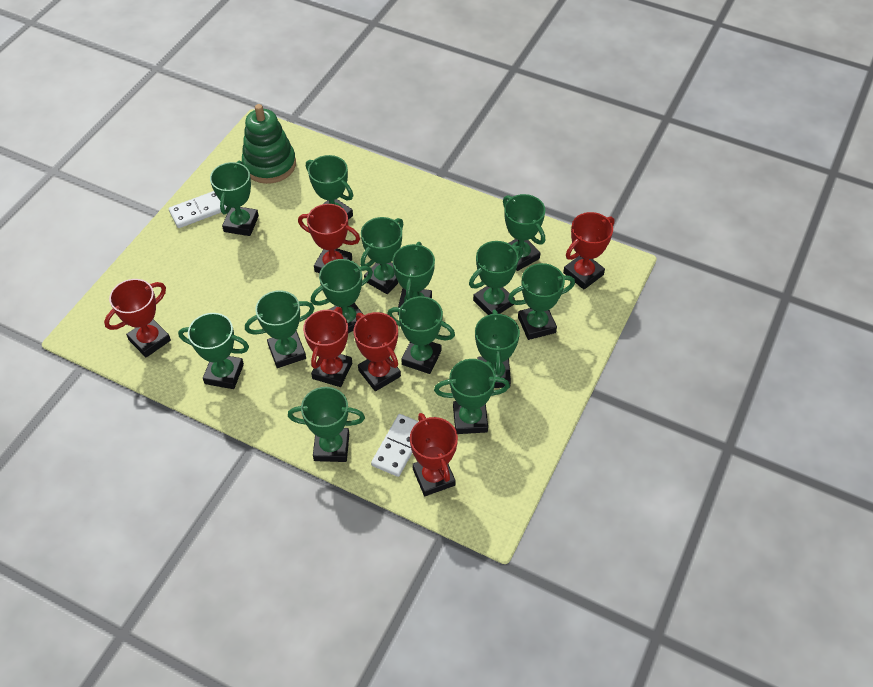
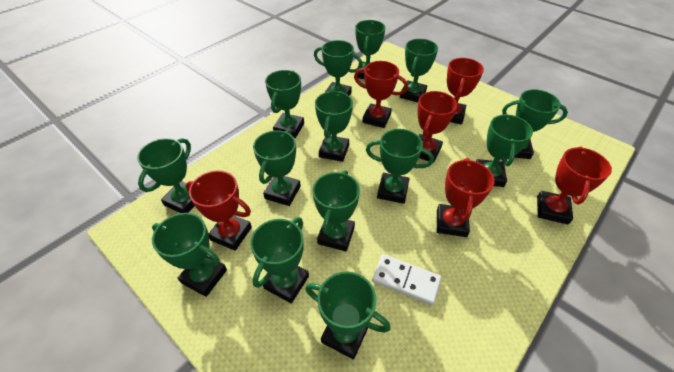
green stacking toy: 1 -> 0
white domino: 2 -> 1

